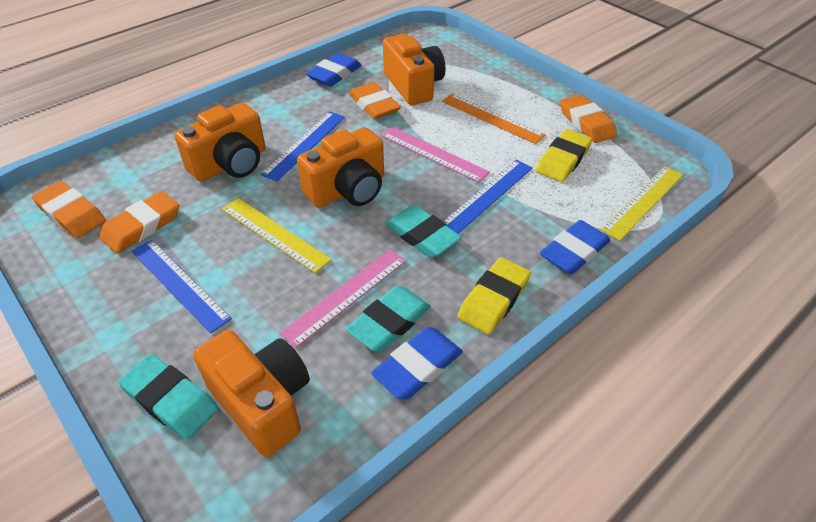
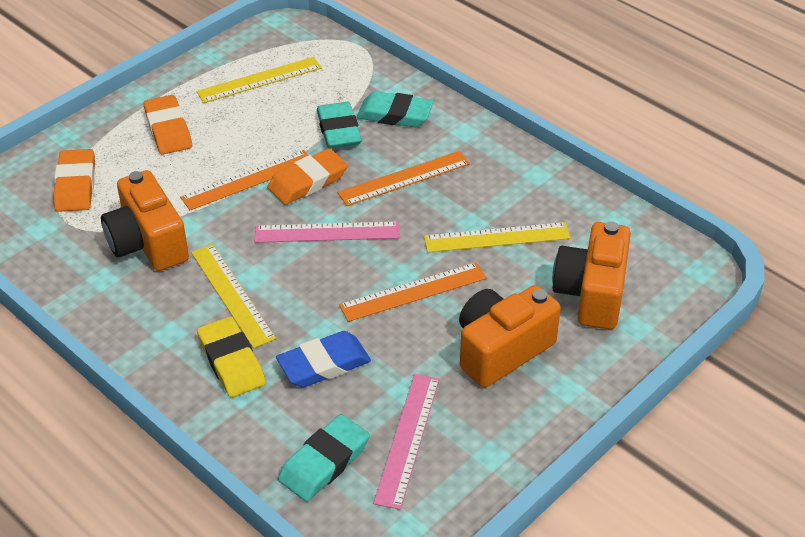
blue eraser: 3 -> 1
blue ruler: 3 -> 0
orange camera: 4 -> 3
orange eraser: 4 -> 3
orange ruler: 1 -> 3
yellow eraser: 2 -> 1
yellow ruler: 2 -> 3

